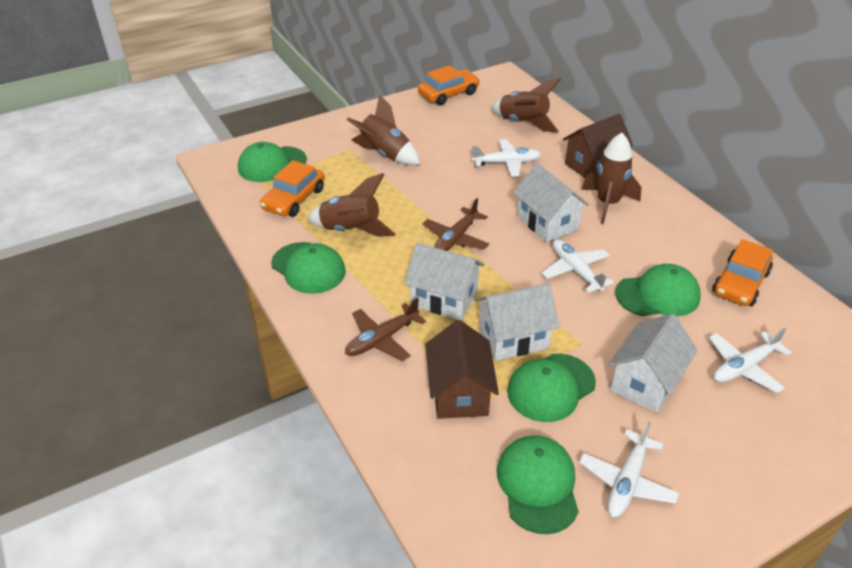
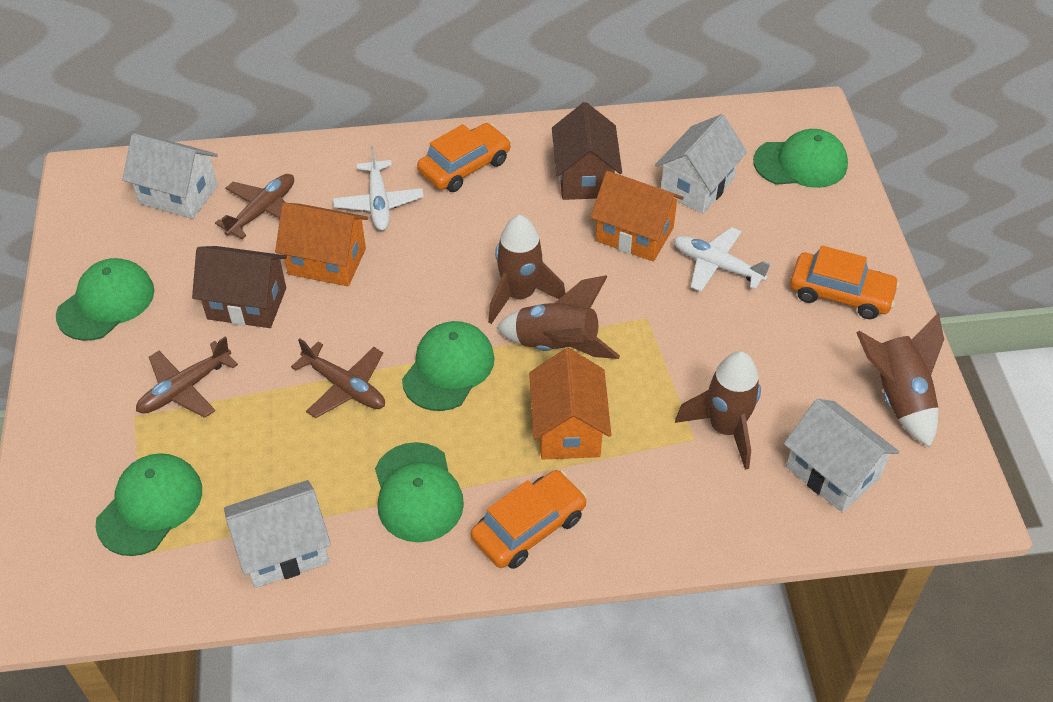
brown plane: 2 -> 3
orange house: 0 -> 3
white plane: 4 -> 2

